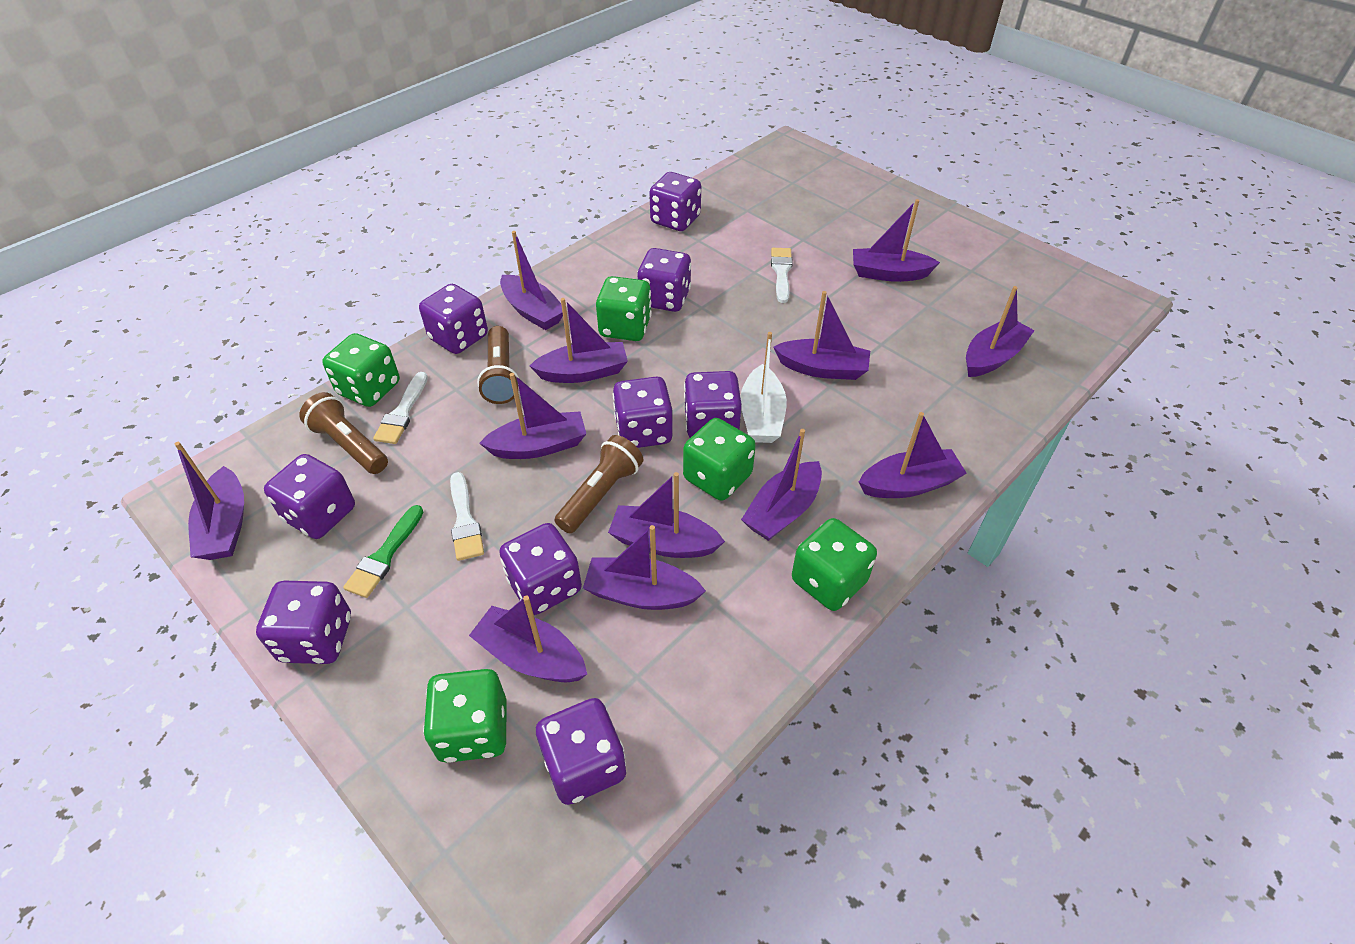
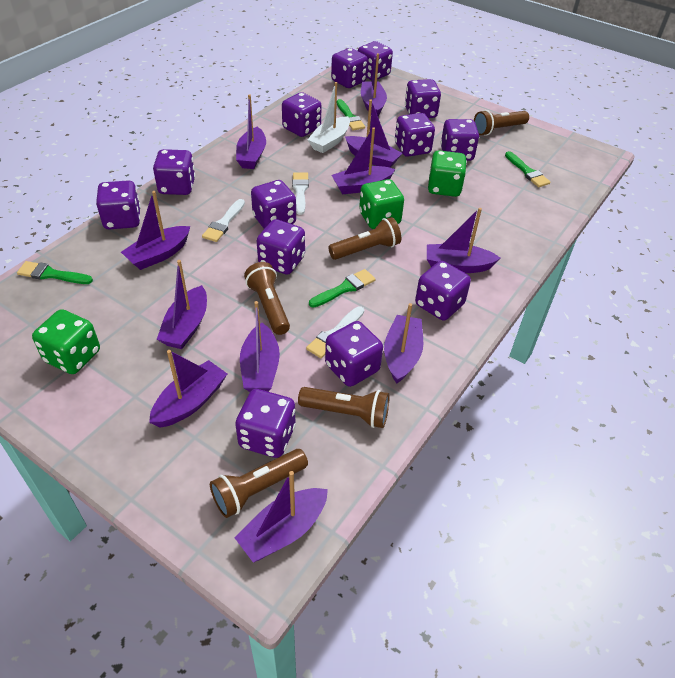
brown flashlight: 3 -> 5
green brush: 1 -> 4
green dice: 5 -> 3
purple boat: 12 -> 11
purple dice: 9 -> 13

